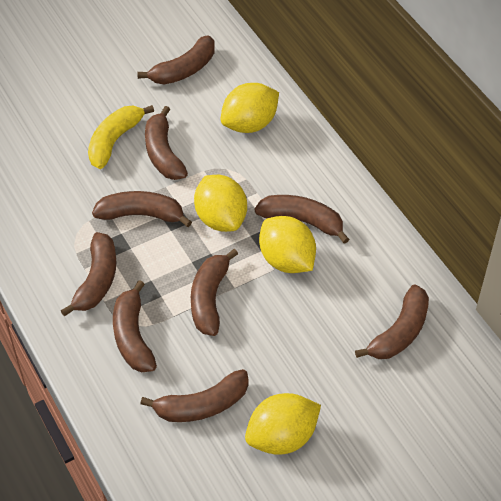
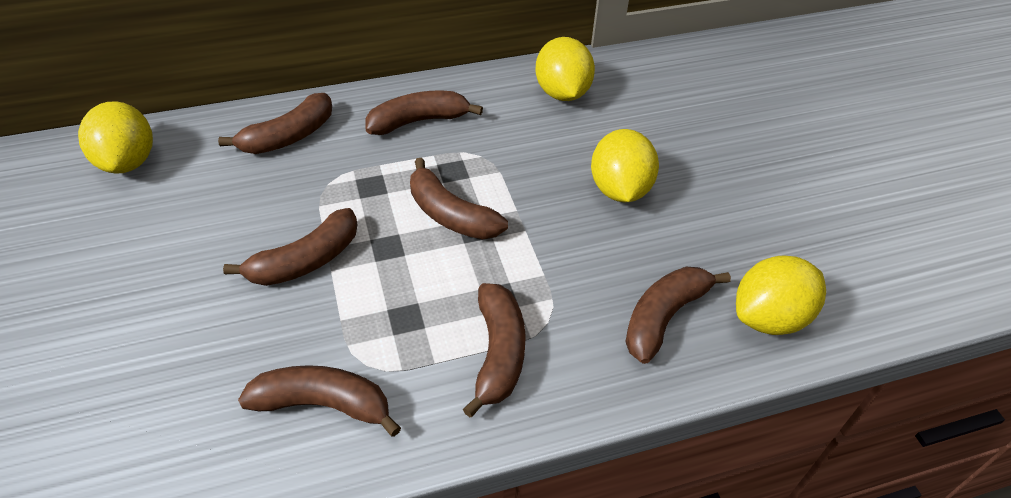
brown banana: 9 -> 7
yellow banana: 1 -> 0

